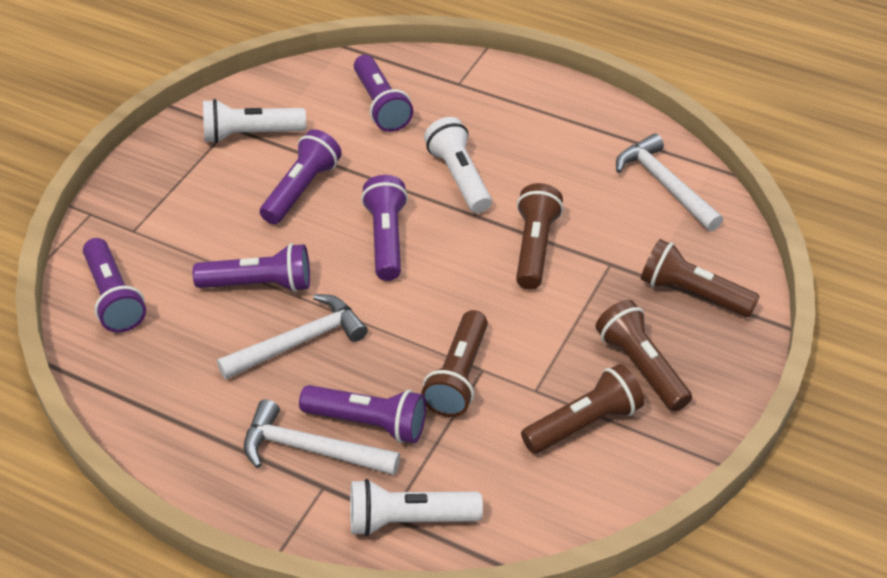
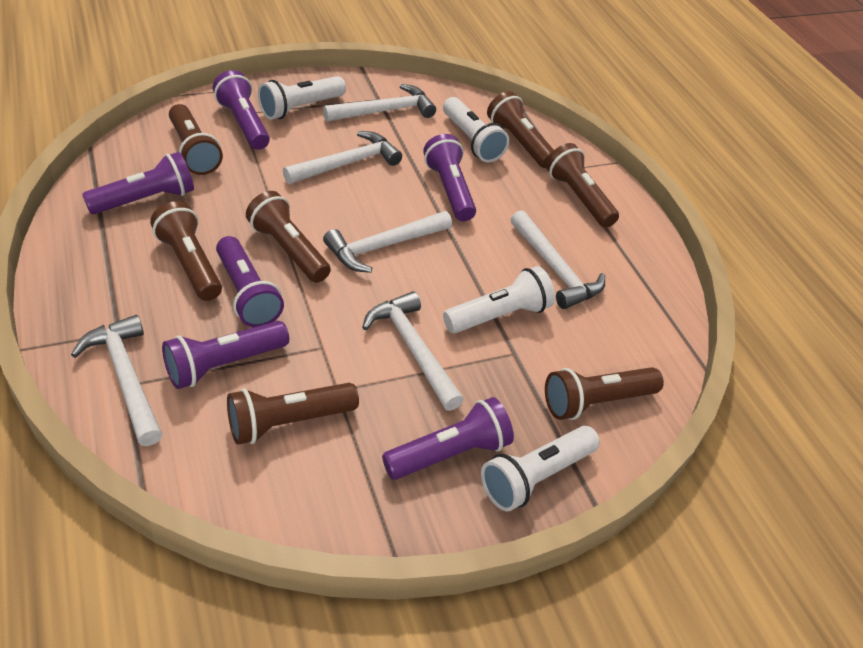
brown flashlight: 5 -> 7
white flashlight: 3 -> 4
white hammer: 3 -> 6

